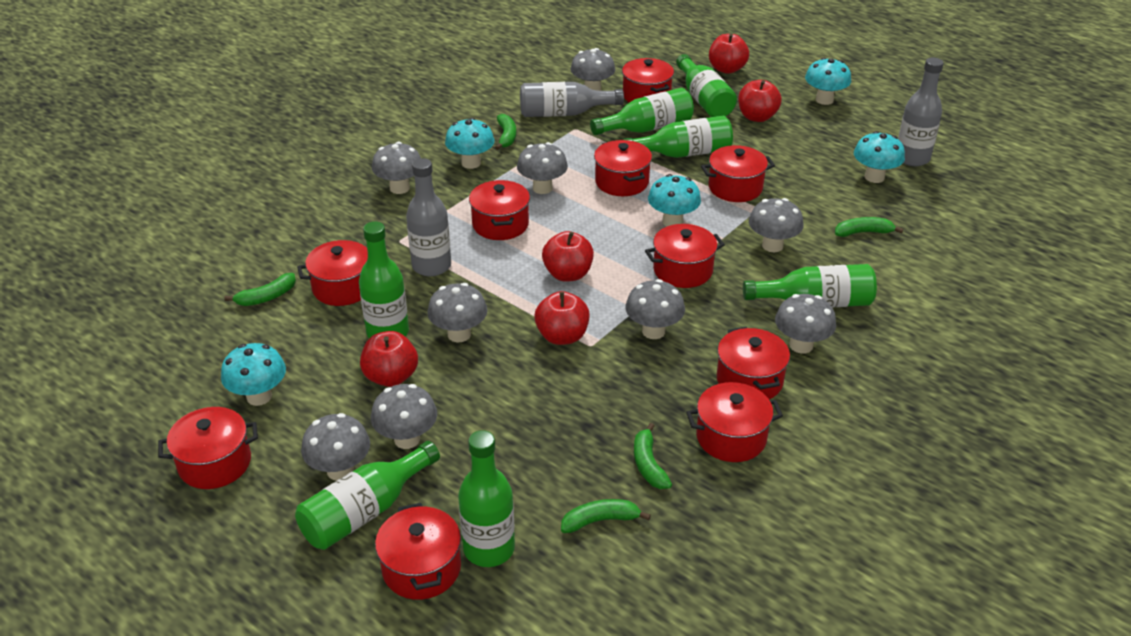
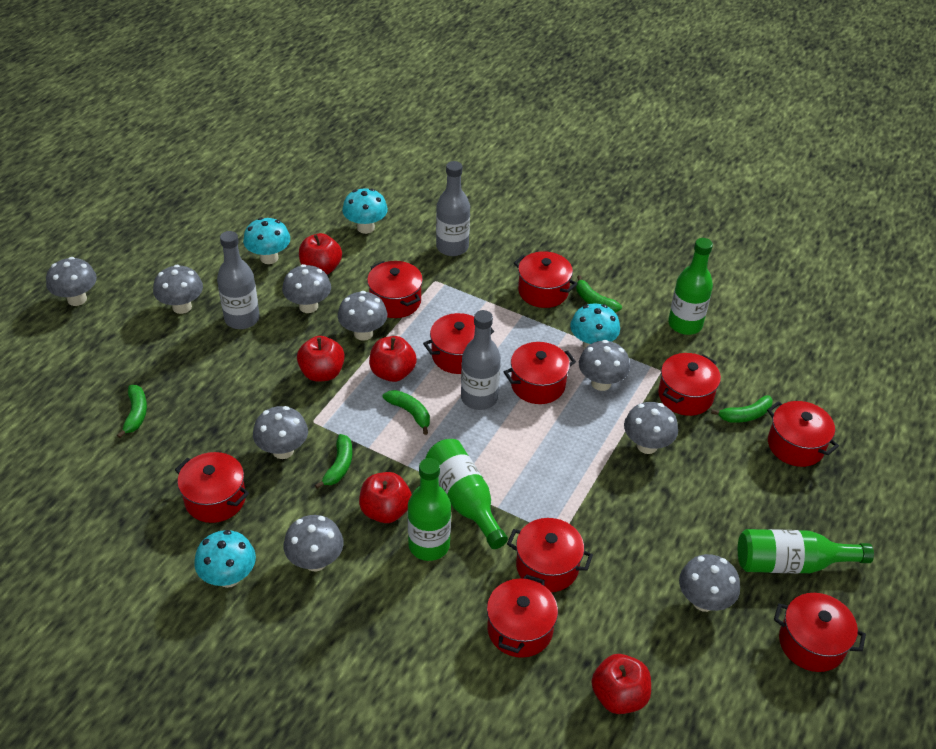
green bottle: 7 -> 4
turquoise mushroom: 5 -> 4

